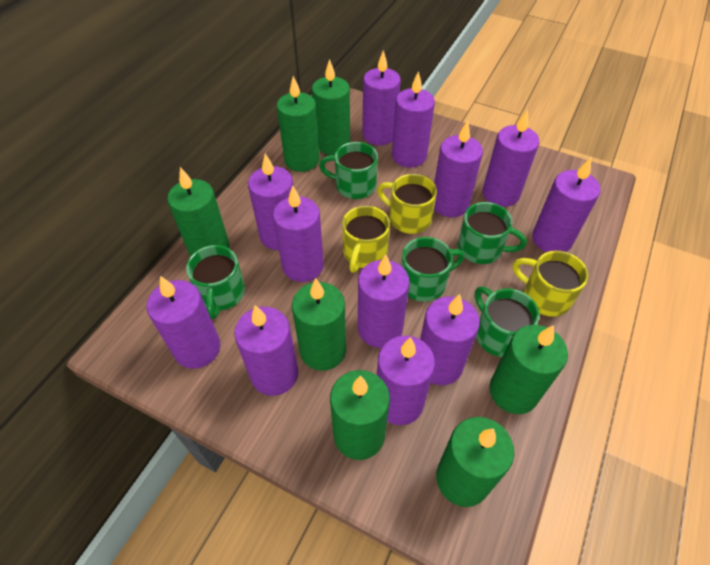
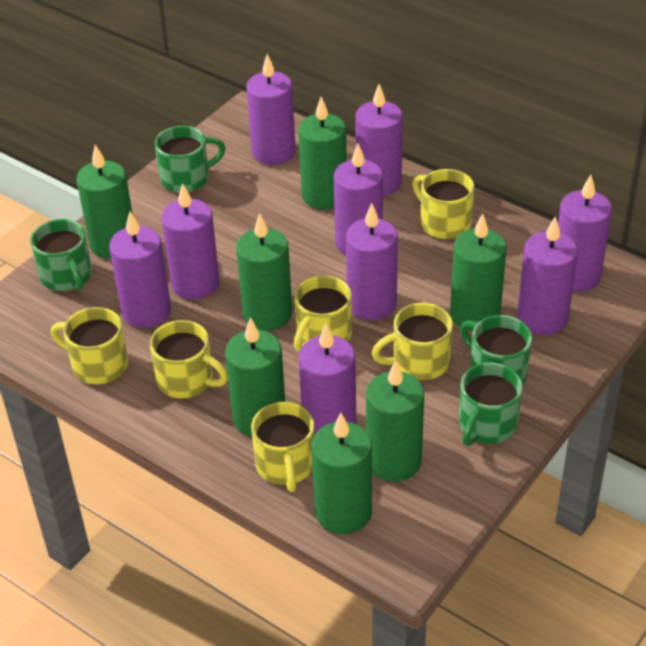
green mug: 5 -> 4
purple candle: 12 -> 9
yellow mug: 3 -> 6

